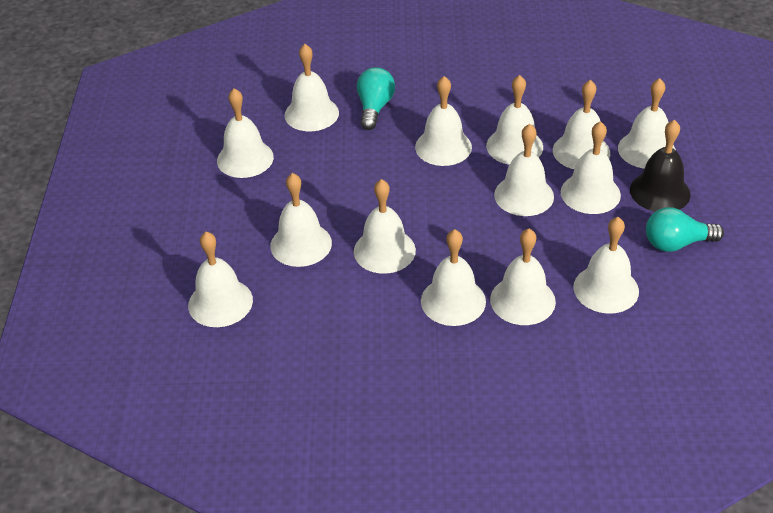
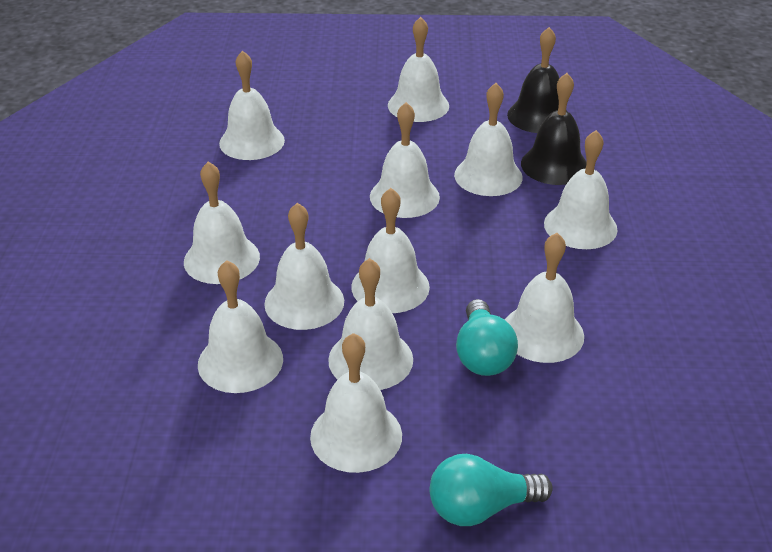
black bell: 1 -> 2
white bell: 14 -> 12

